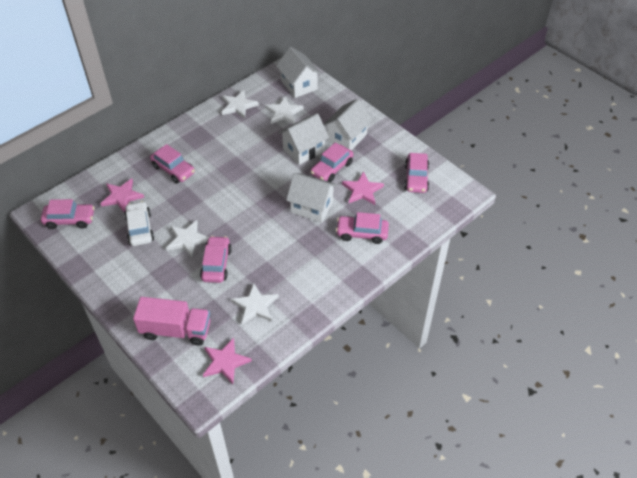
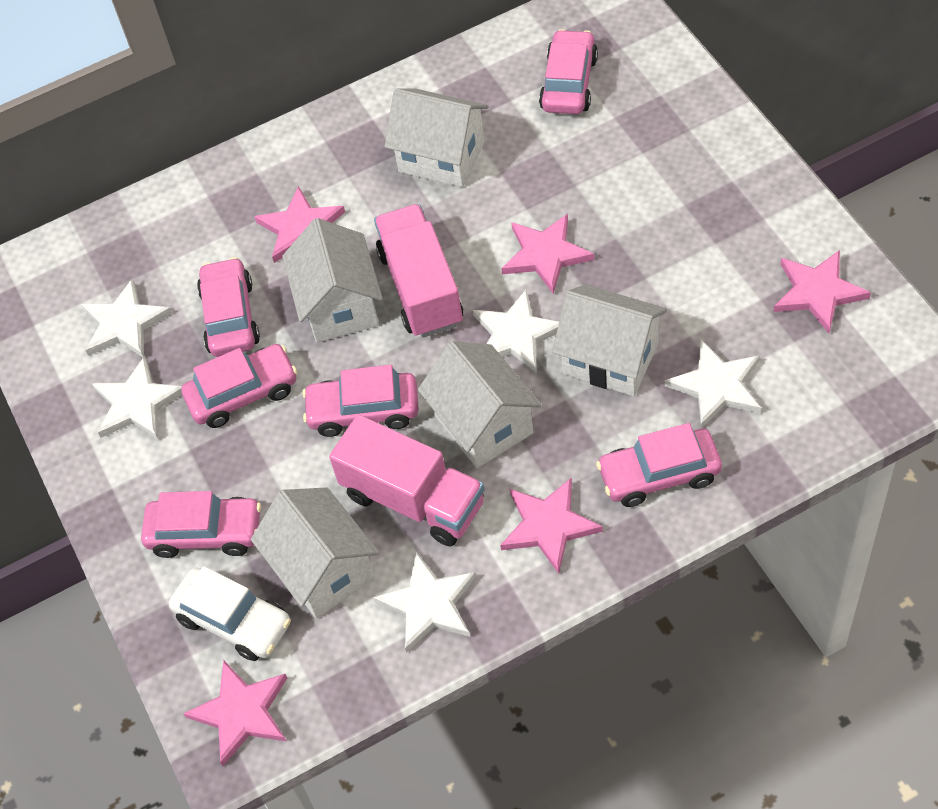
pink star: 3 -> 5
pink truck: 1 -> 2
white house: 4 -> 5
white star: 4 -> 5

